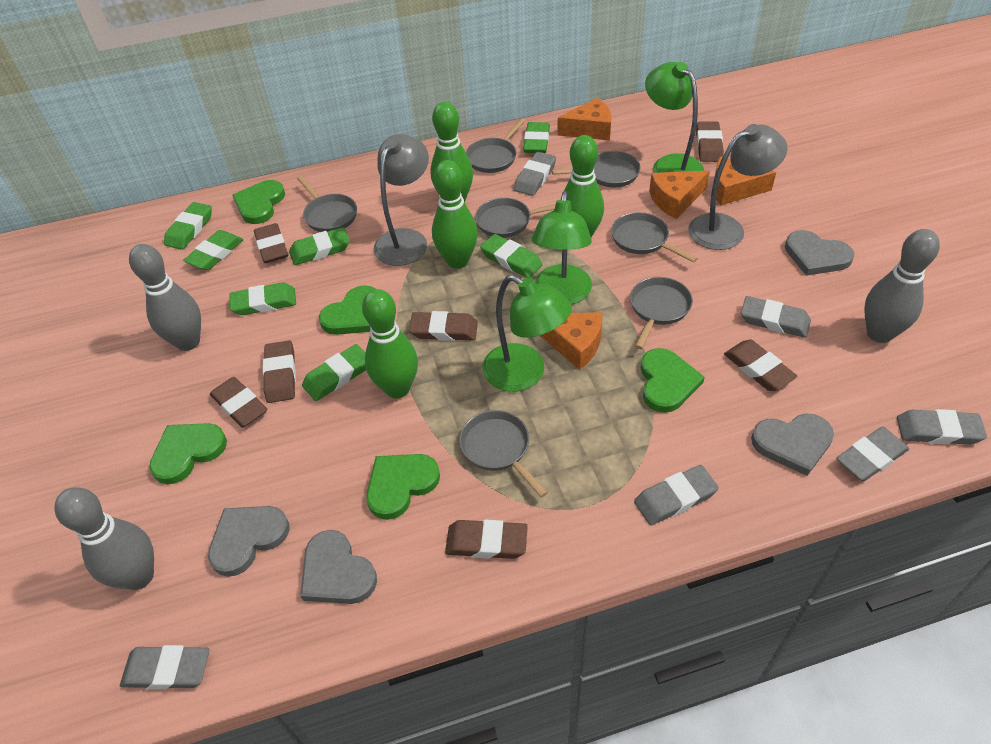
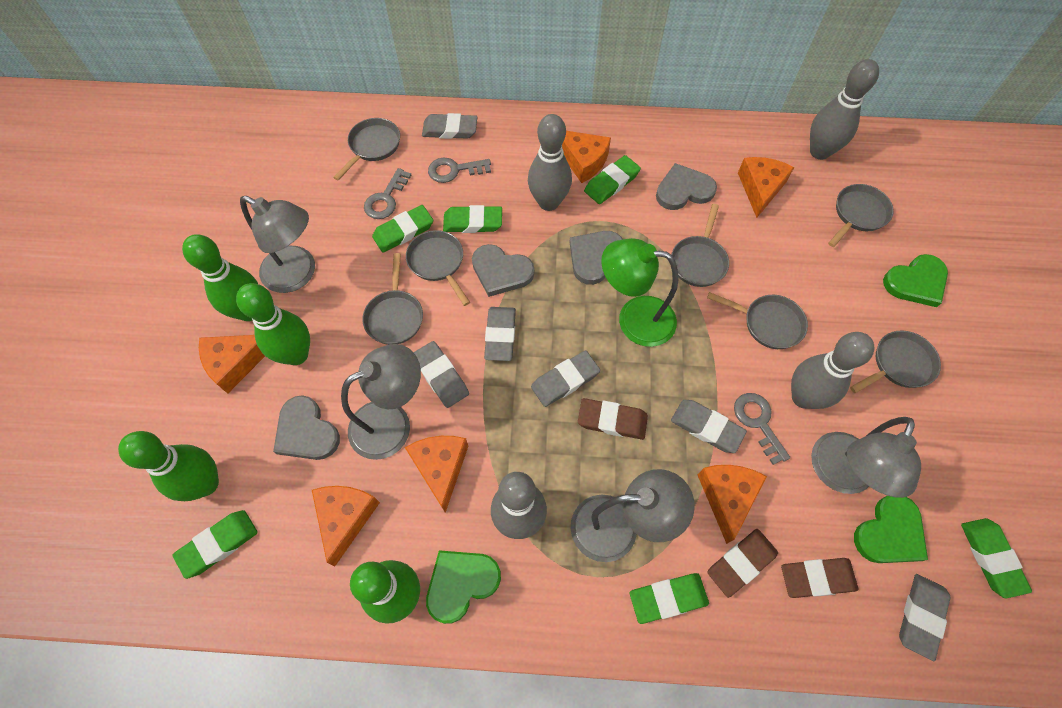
brown eraser: 7 -> 3
green eraser: 7 -> 6
green heart: 5 -> 3
green lamp: 3 -> 1
grey bowling pin: 3 -> 4
grey key: 0 -> 3
grey lamp: 2 -> 4
orange cheese: 4 -> 6

